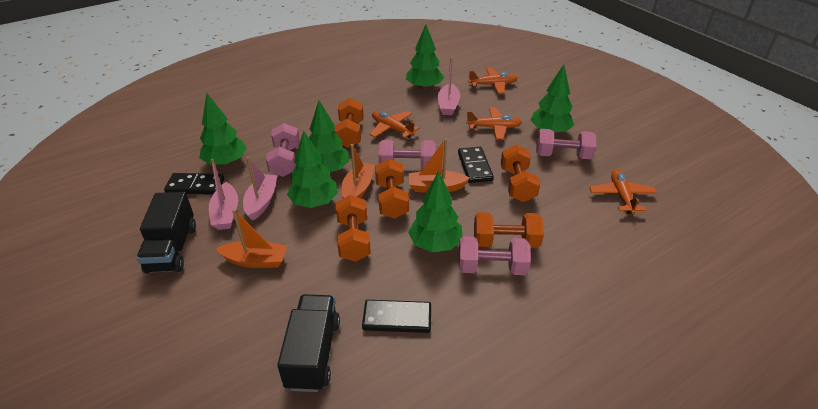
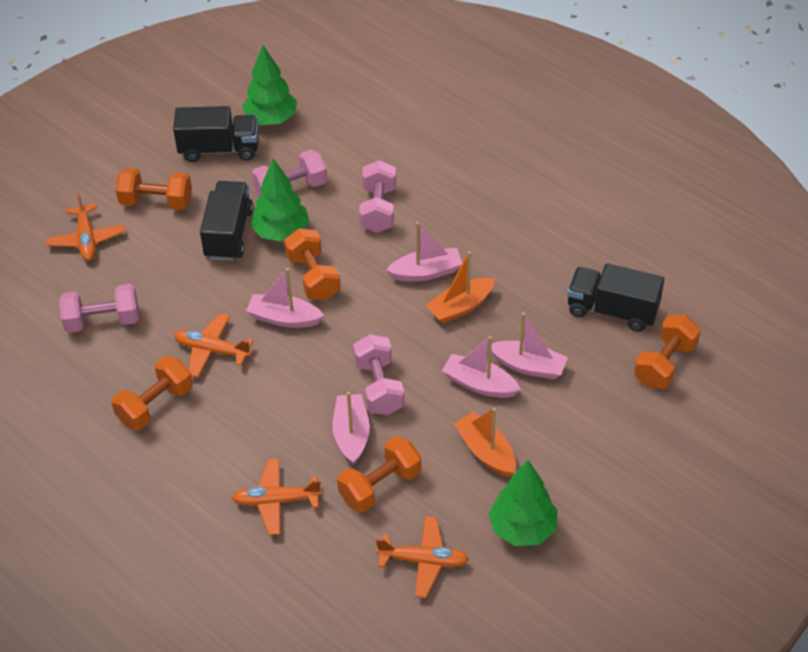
black domino: 3 -> 0
black truck: 2 -> 3
green tree: 6 -> 3
orange boat: 3 -> 2
pink boat: 3 -> 5

